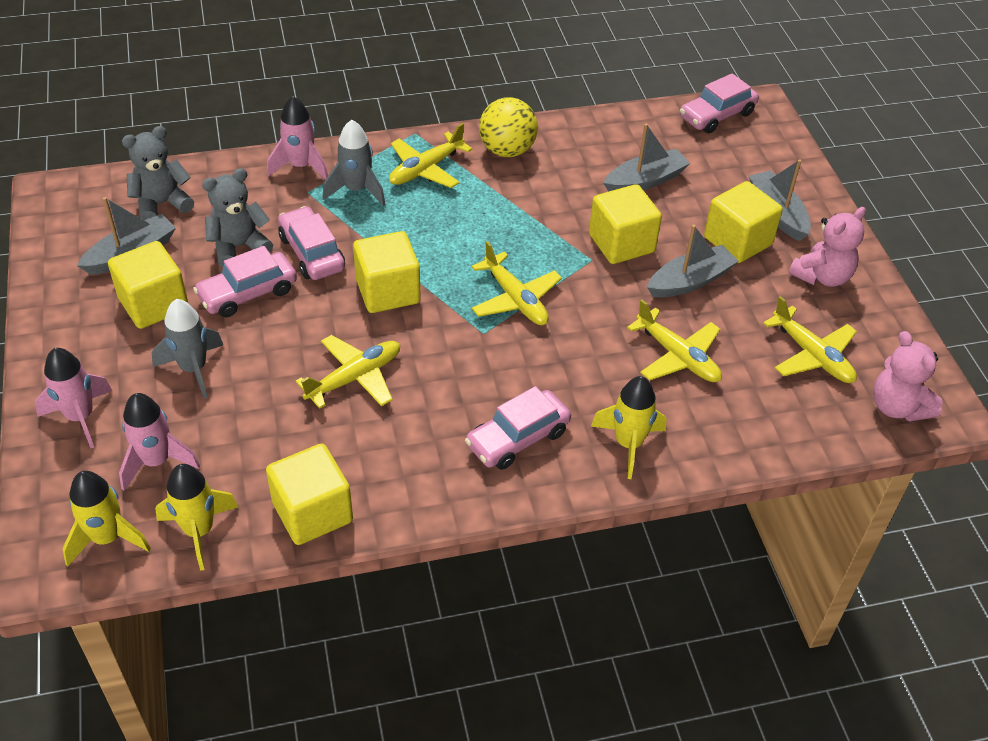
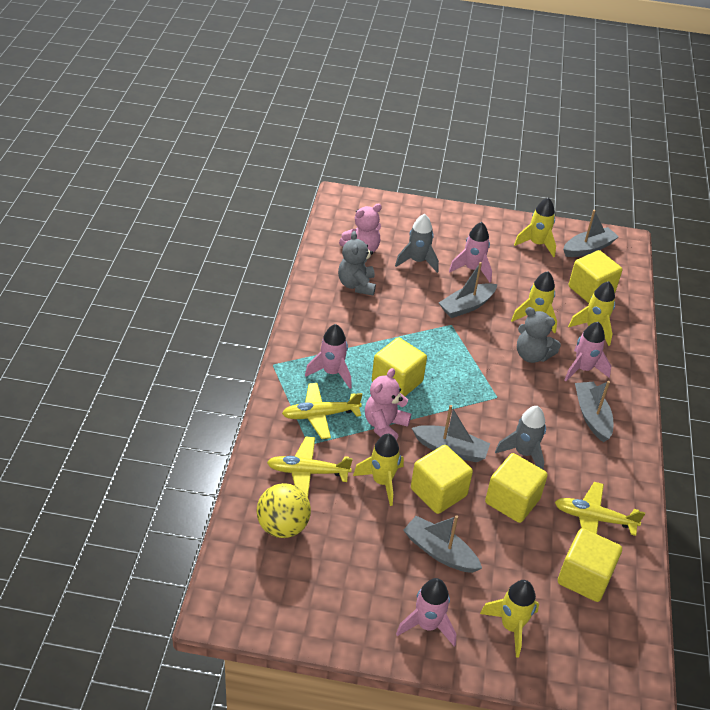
grey boat: 4 -> 5
pink car: 4 -> 0
pink rocket: 3 -> 4
yellow plane: 5 -> 3
yellow rocket: 3 -> 5

